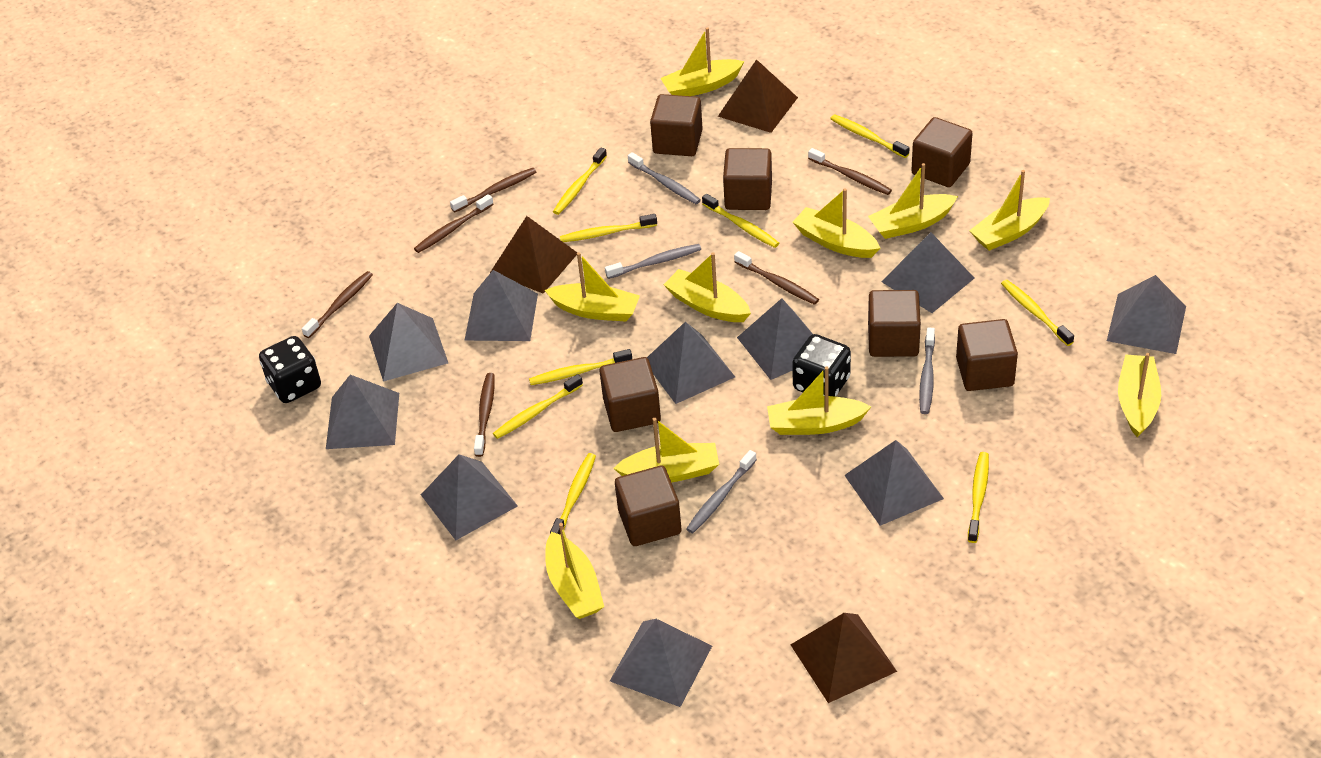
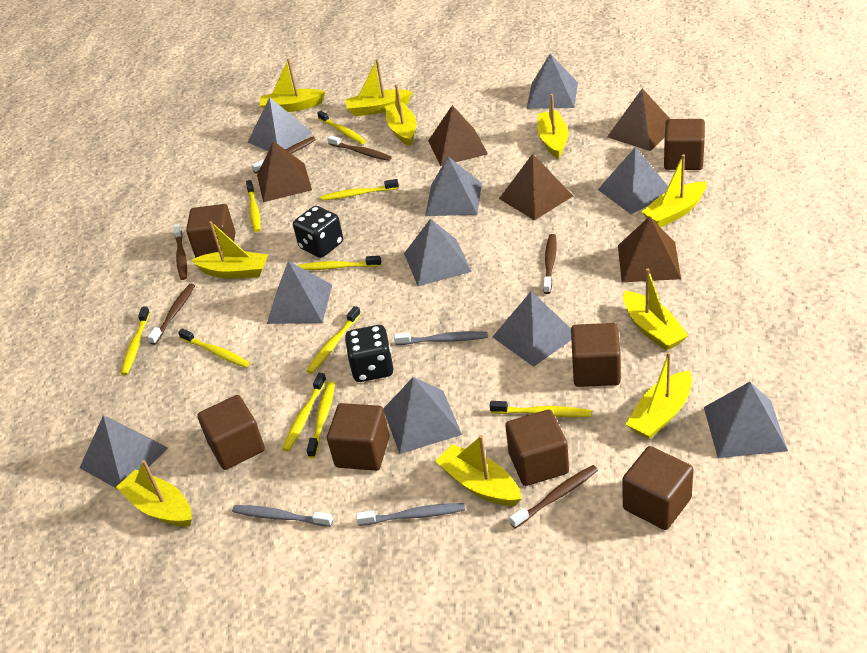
brown pyramid: 3 -> 5
grey toothbrush: 4 -> 3
yellow toothbrush: 9 -> 10

